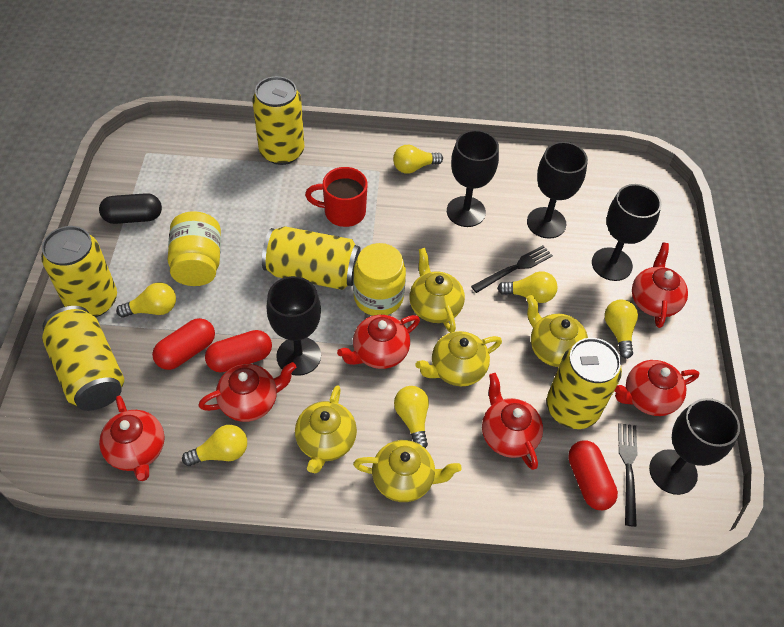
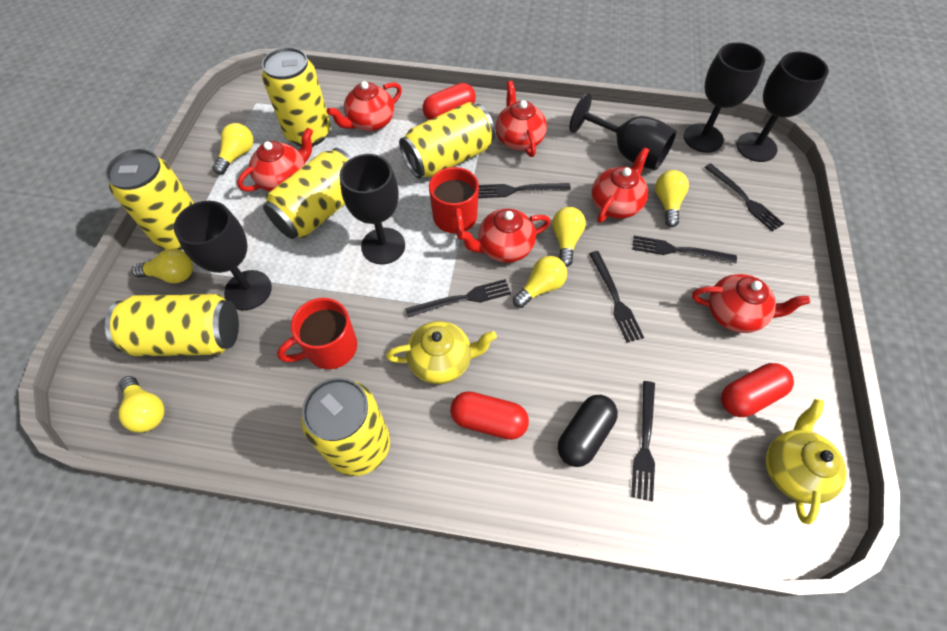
black fork: 2 -> 6
red mug: 1 -> 2
yellow can: 5 -> 6
yellow jar: 2 -> 0
yellow teapot: 5 -> 2

